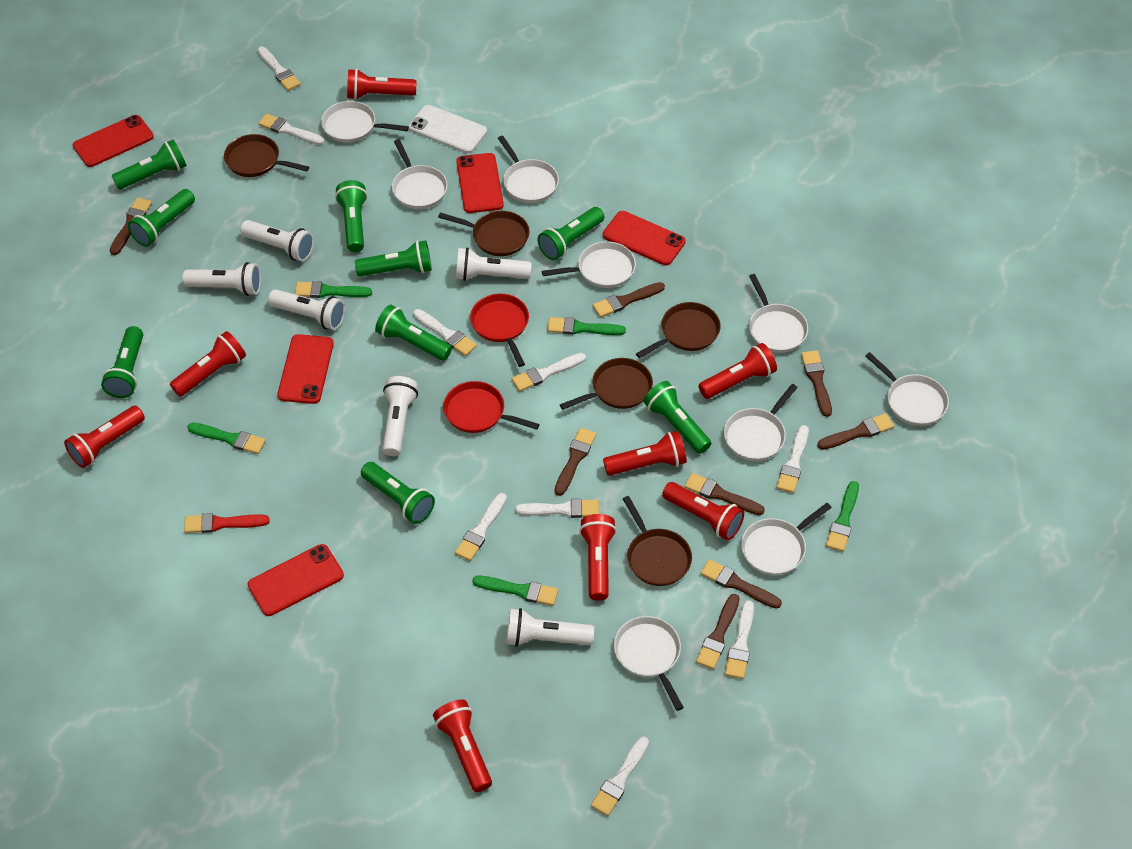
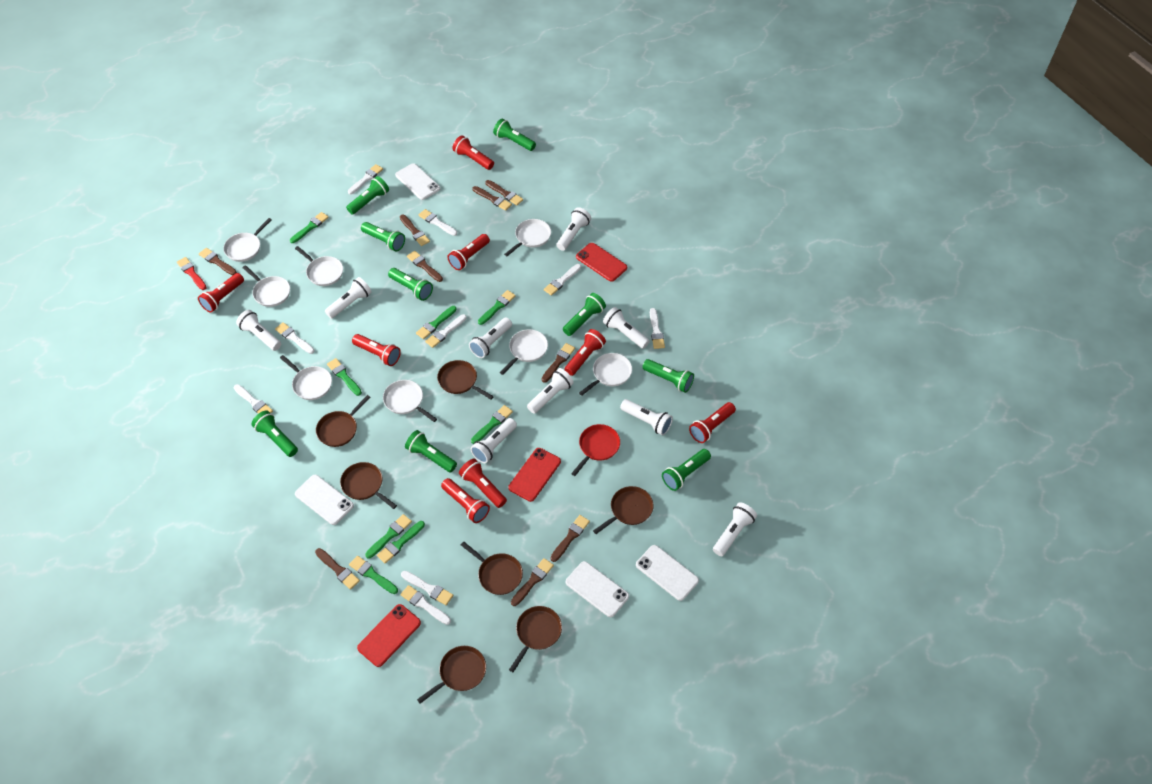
brown brush: 8 -> 9
brown pan: 5 -> 7
green brush: 5 -> 8
red pan: 2 -> 1
red phone: 5 -> 3
white flashlight: 6 -> 9
white pan: 9 -> 8
white phone: 1 -> 4

